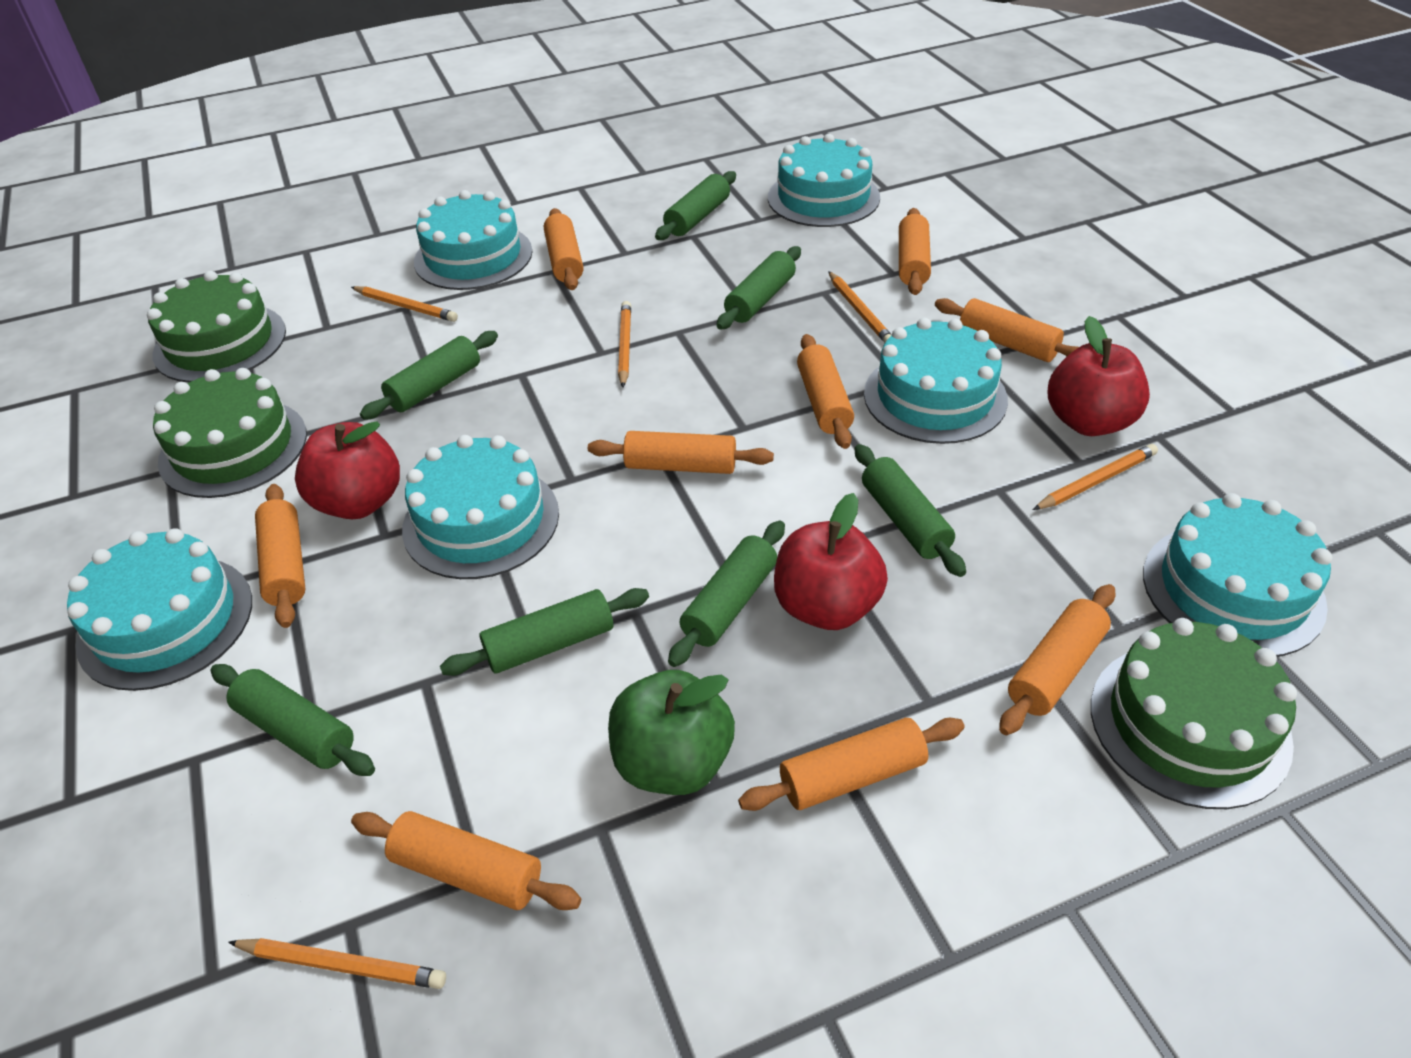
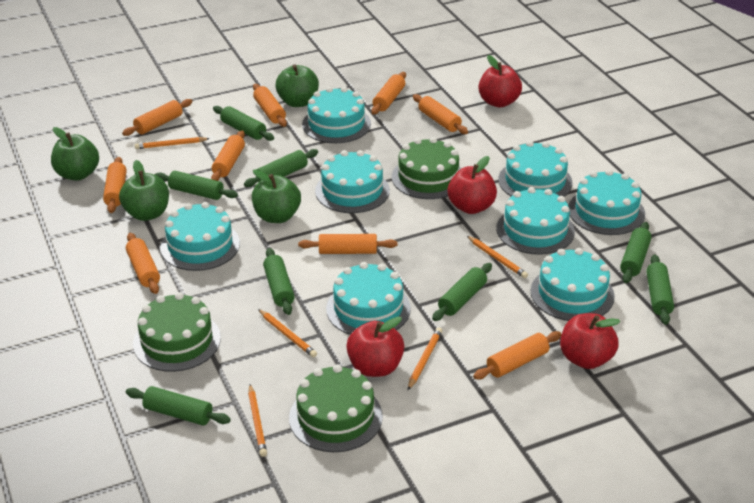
green apple: 1 -> 4
green rolling pin: 7 -> 8
red apple: 3 -> 4
turquoise cake: 6 -> 8

